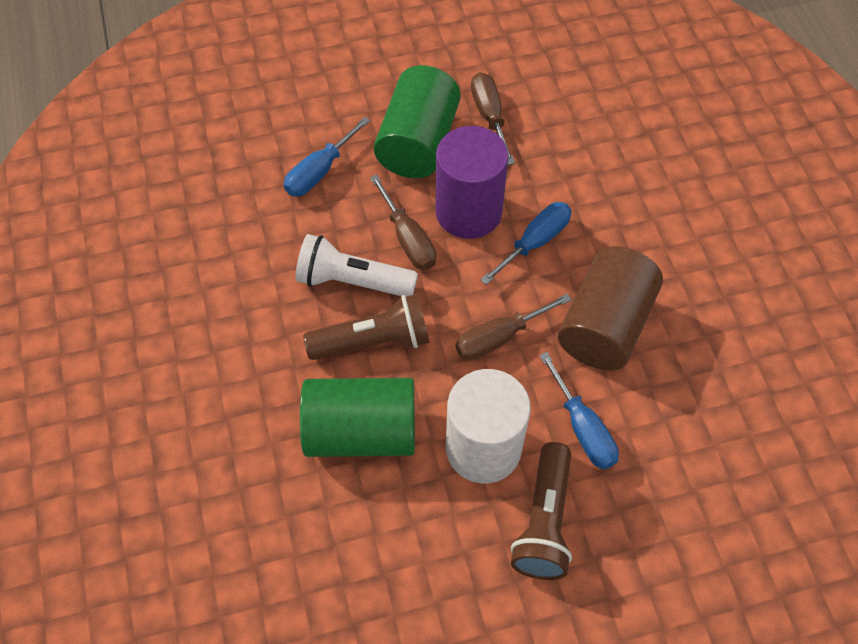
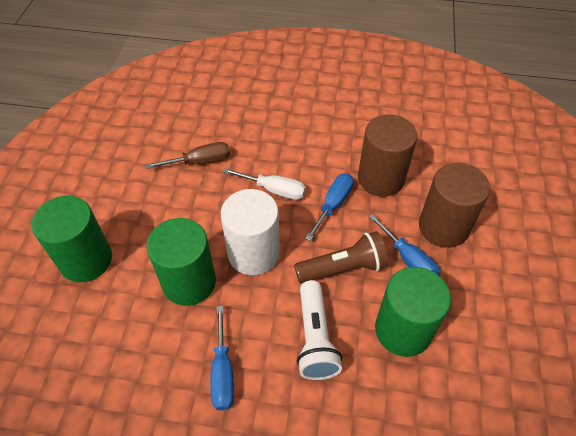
brown cylinder: 1 -> 2
brown flashlight: 2 -> 1
brown screwdriver: 3 -> 1
green cylinder: 2 -> 3
purple cylinder: 1 -> 0
white screwdriver: 0 -> 1

